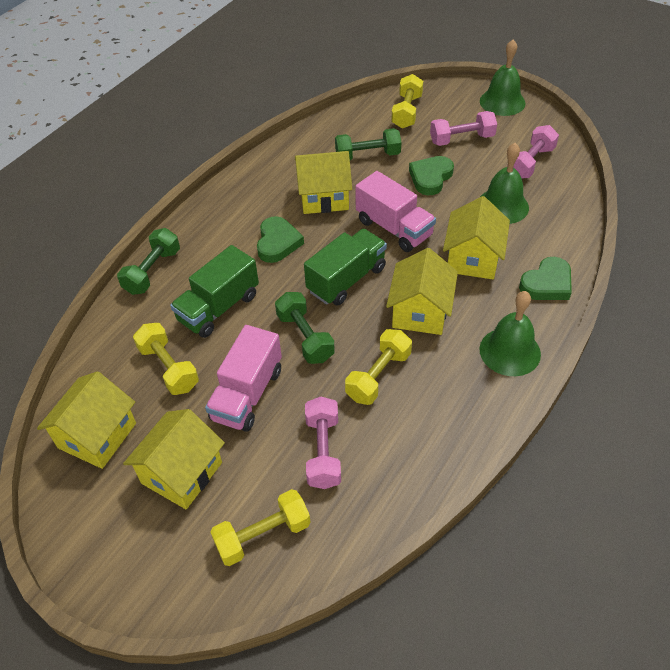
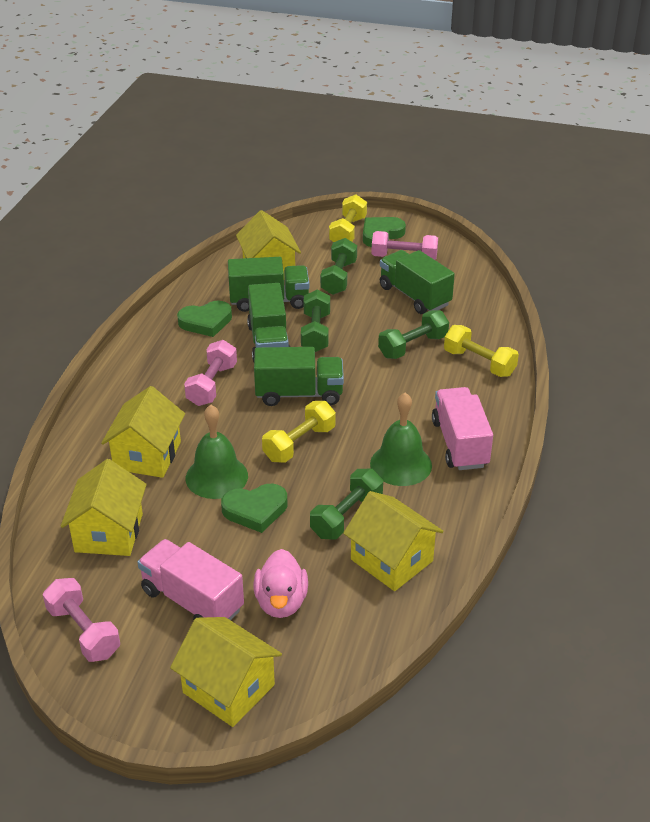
green bell: 3 -> 2
green dumbbell: 3 -> 4
green truck: 2 -> 4
pink duck: 0 -> 1
yellow dumbbell: 4 -> 3

